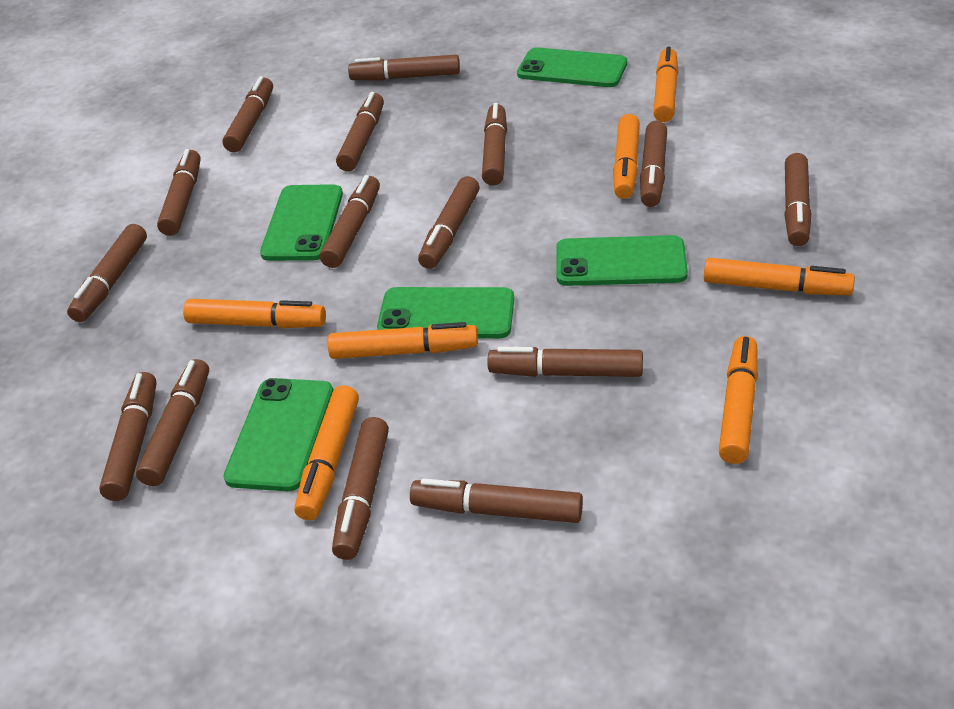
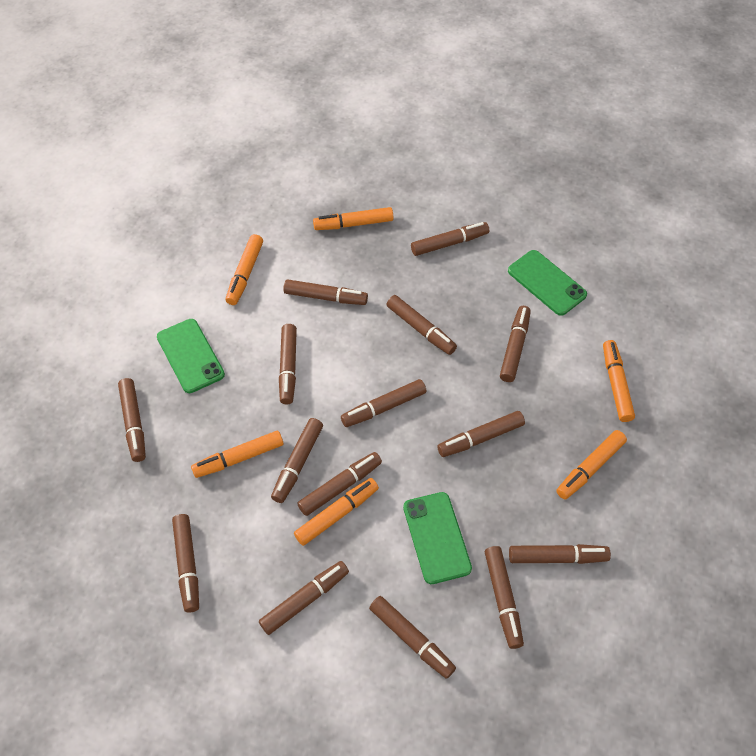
green phone: 5 -> 3
orange marker: 7 -> 6

